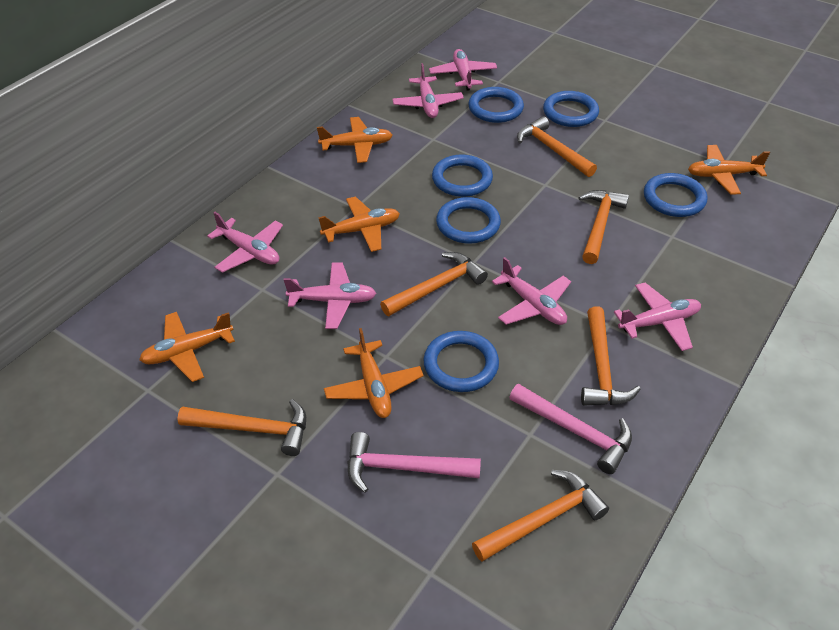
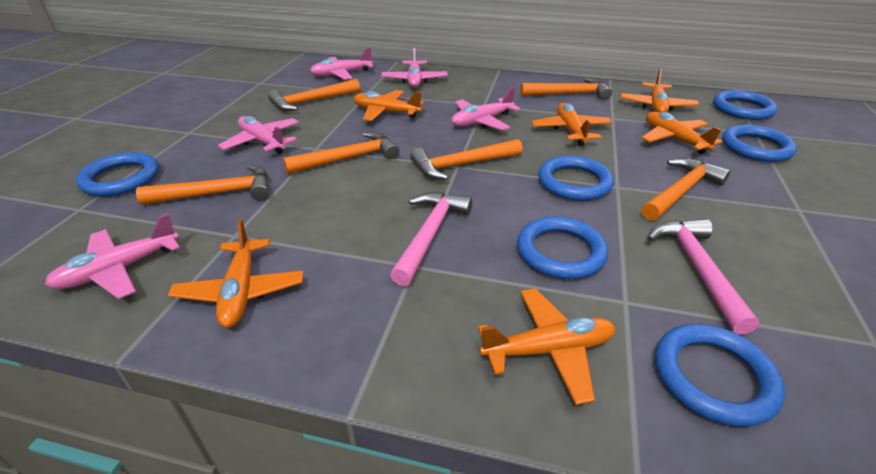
orange plane: 5 -> 6
pink plane: 6 -> 5

